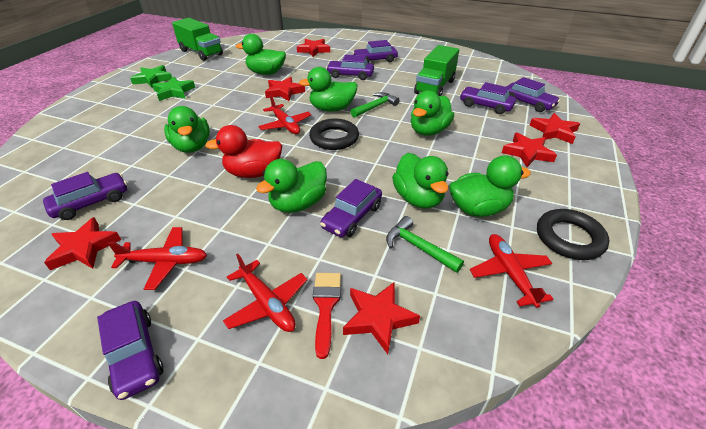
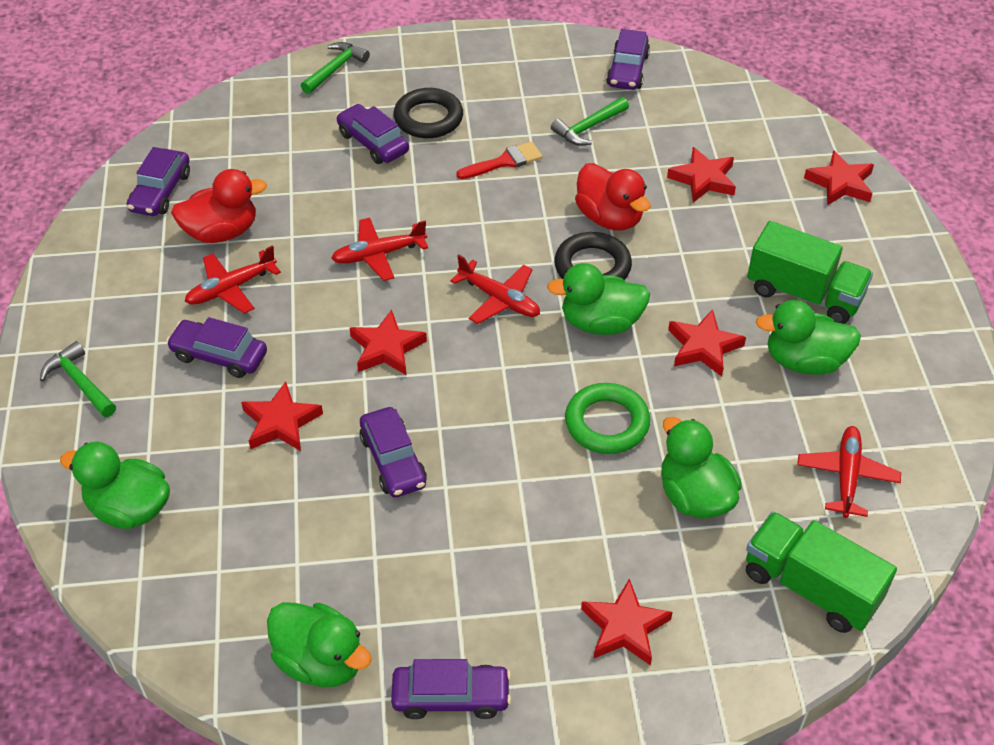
green duck: 7 -> 5
green hammer: 2 -> 3
green ring: 0 -> 1
green star: 2 -> 0
purple car: 7 -> 6
red duck: 1 -> 2

